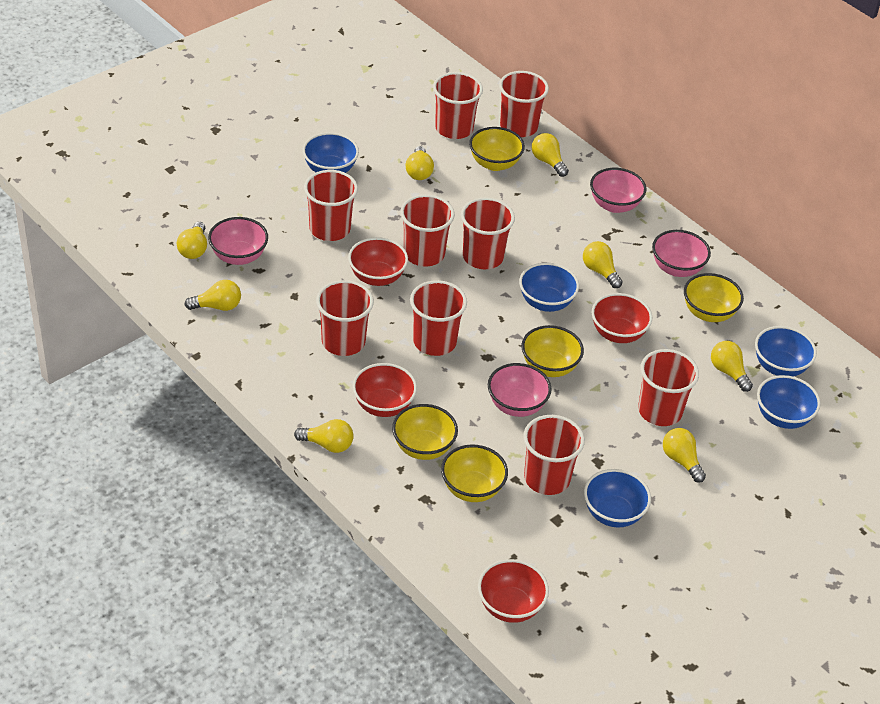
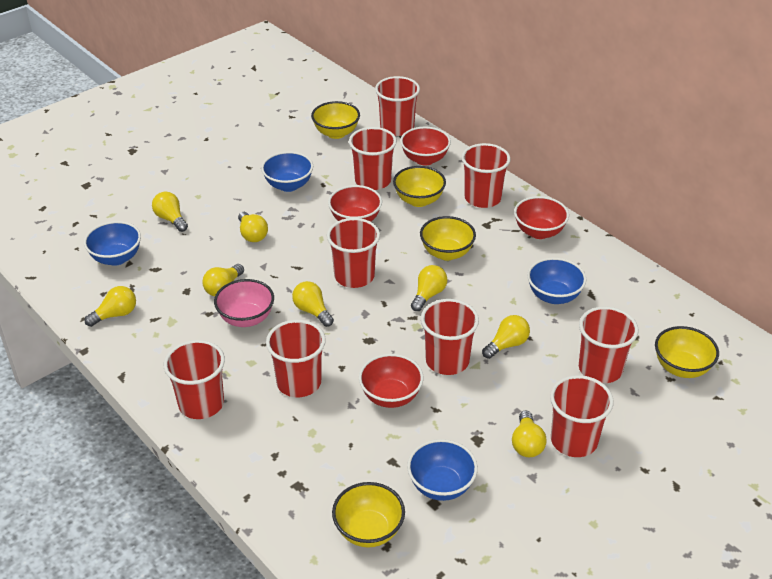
blue bowl: 5 -> 4
pink bowl: 4 -> 1

